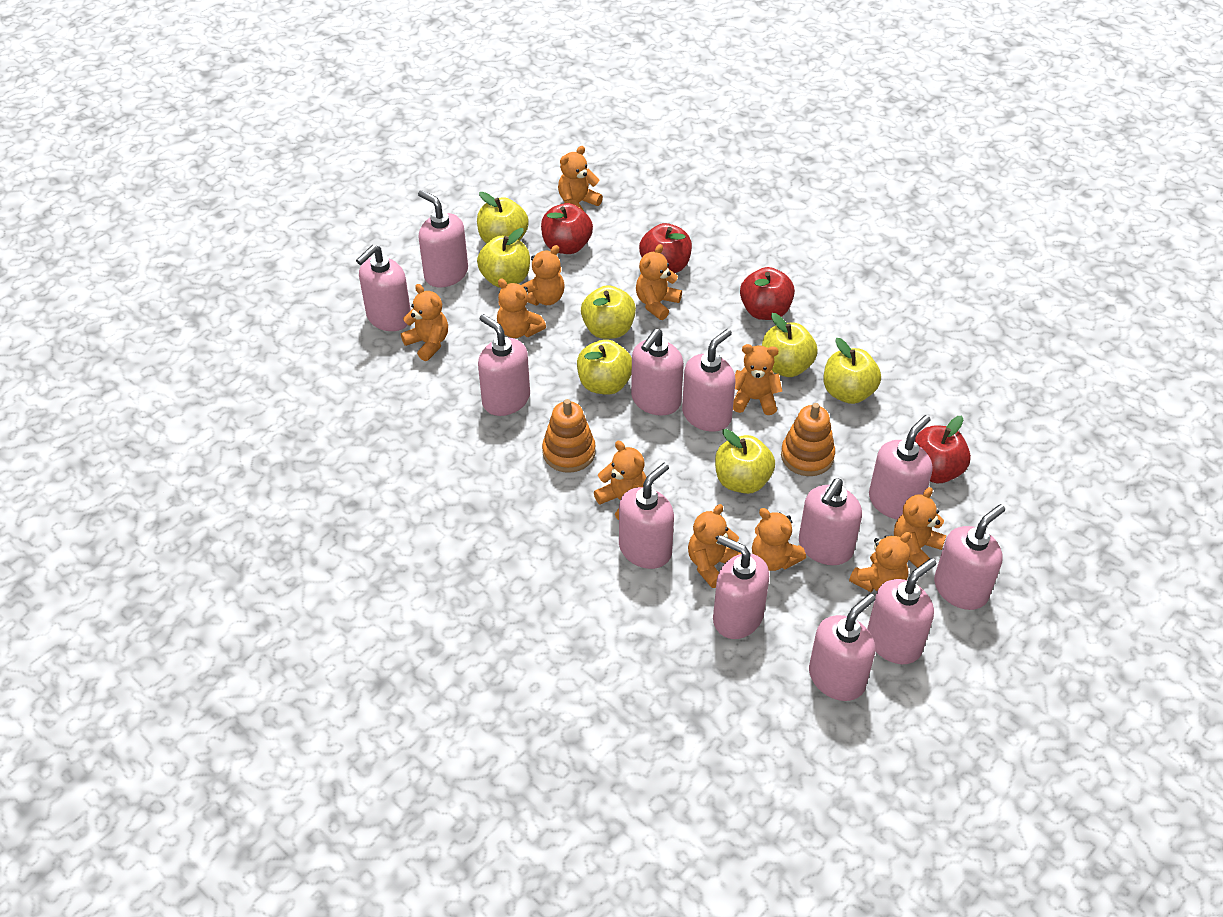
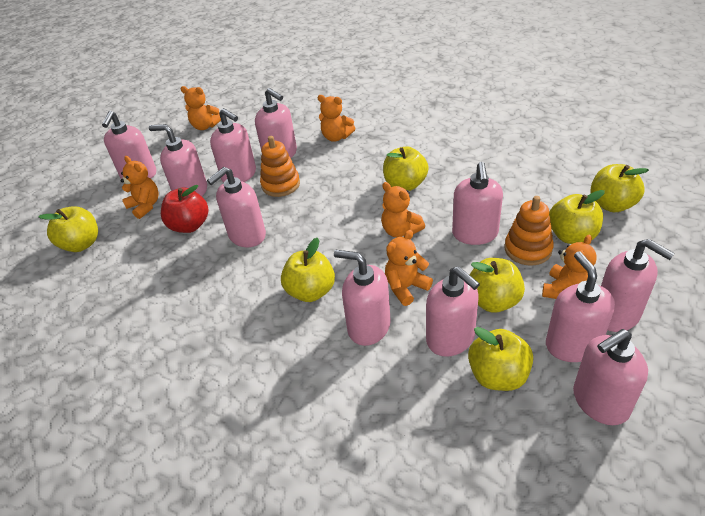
orange teddy bear: 11 -> 6
pink soap dispenser: 12 -> 11
red apple: 4 -> 1

